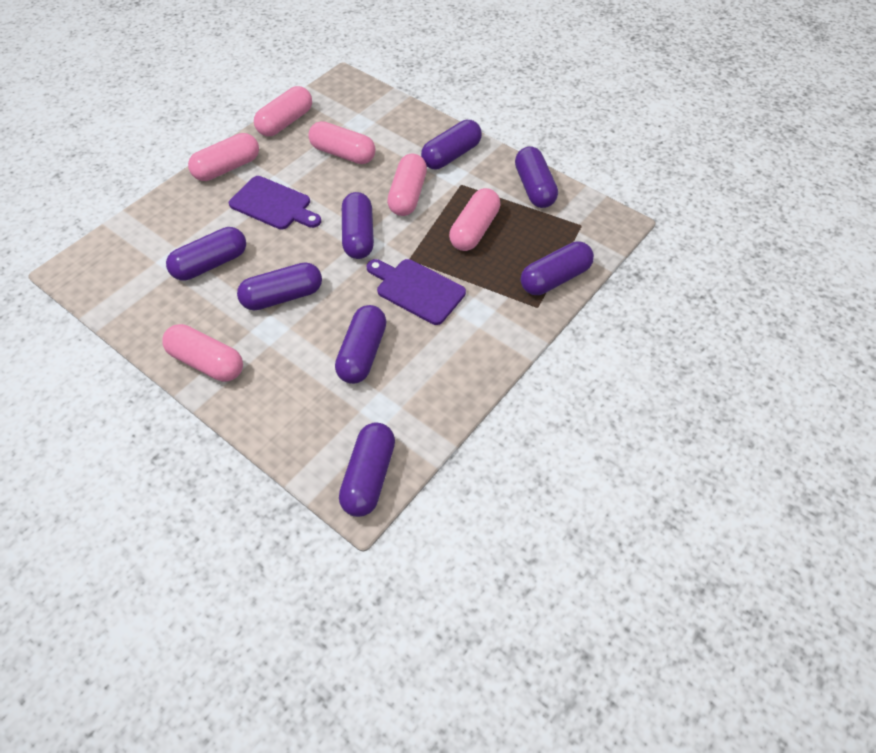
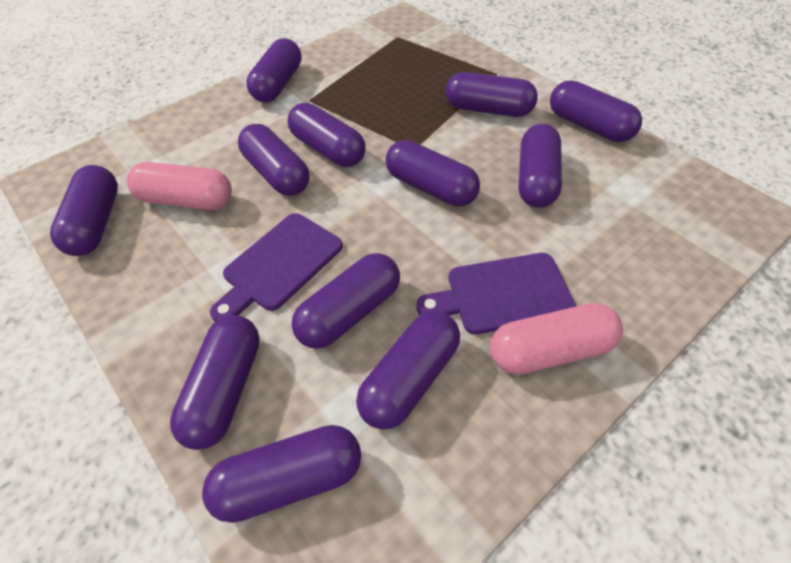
pink capsule: 6 -> 2
purple capsule: 8 -> 12

